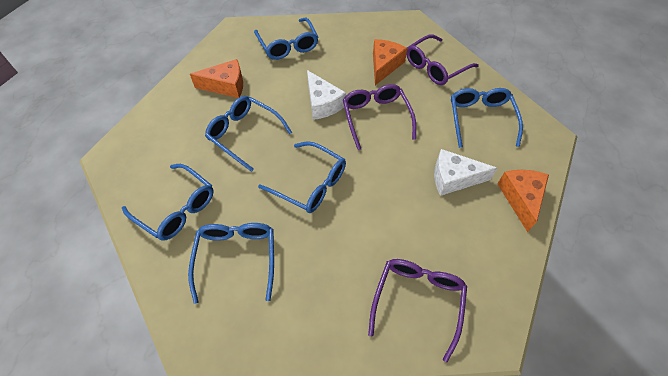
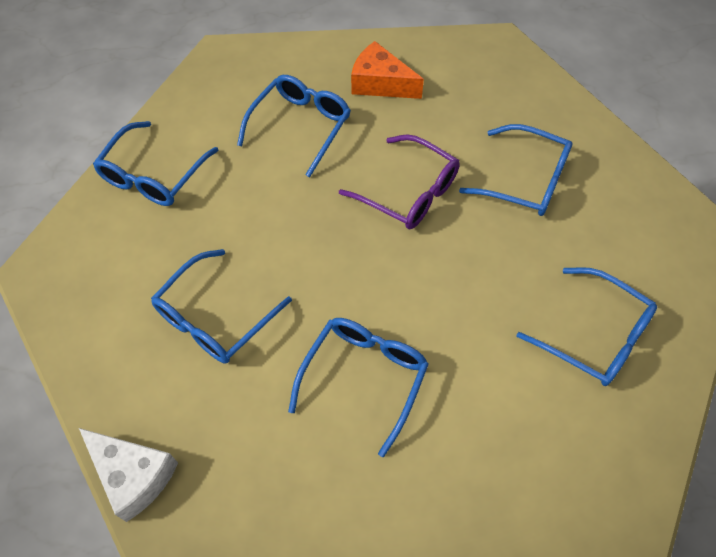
orange cheese: 3 -> 1
purple glasses: 3 -> 1
white cheese: 2 -> 1

